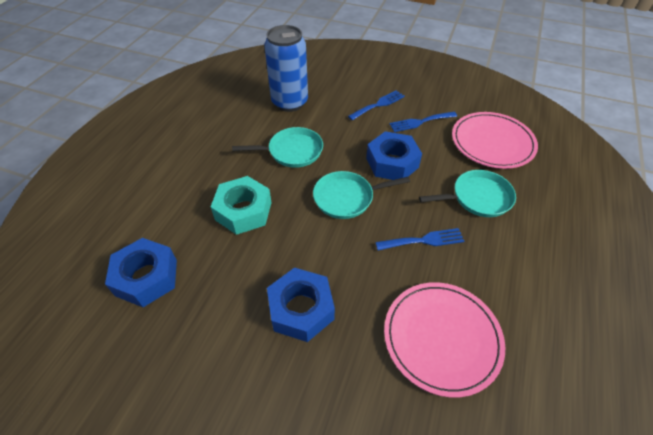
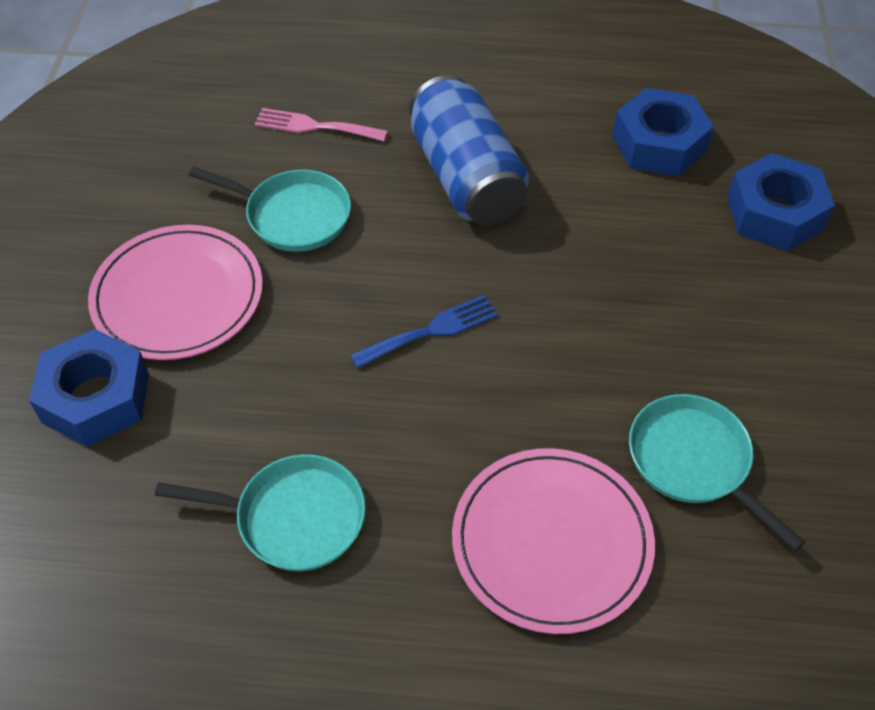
blue fork: 3 -> 1
pink fork: 0 -> 1
turquoise nut: 1 -> 0

